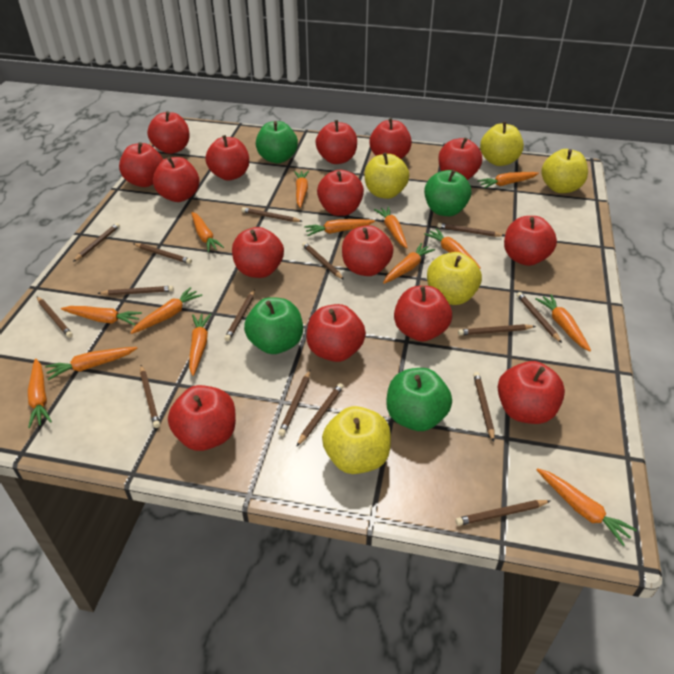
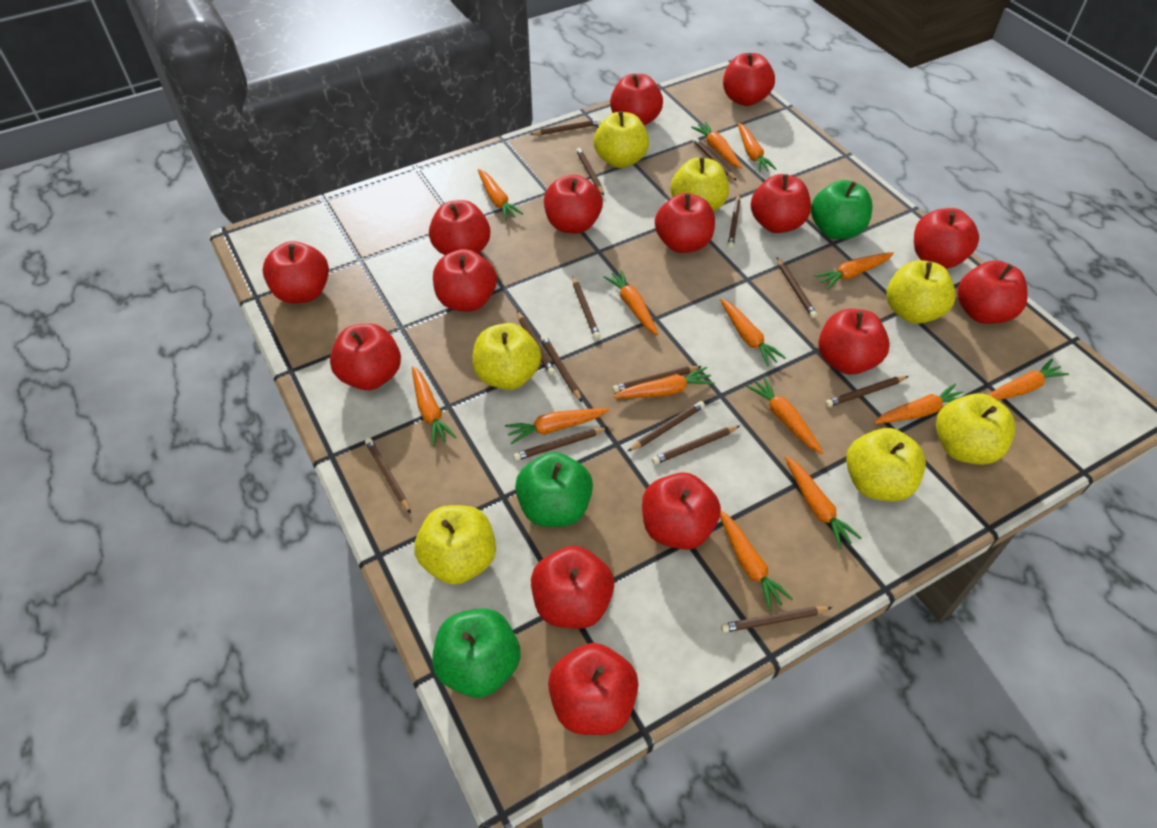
green apple: 4 -> 3
yellow apple: 5 -> 7

